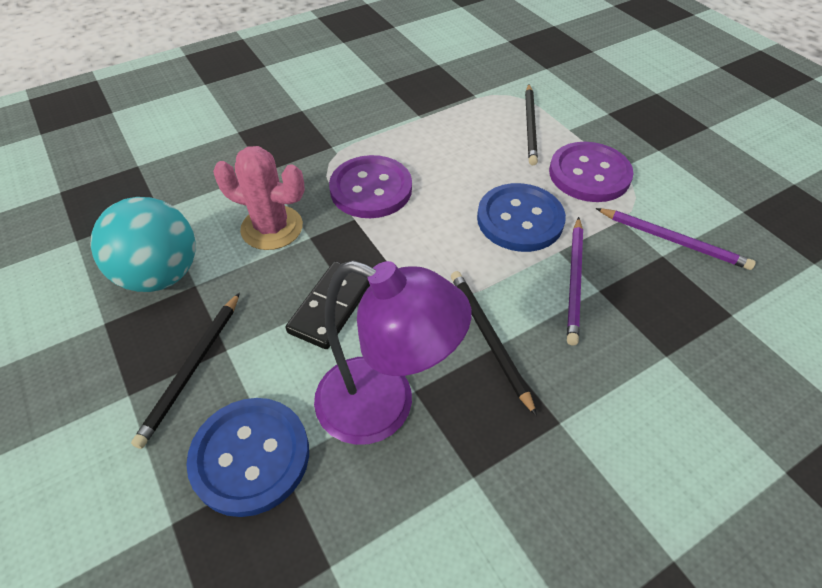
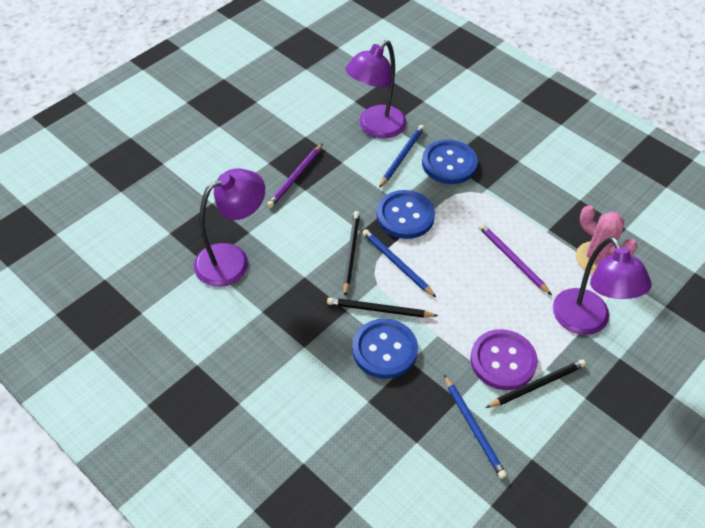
black domino: 1 -> 0
blue button: 2 -> 3
blue pencil: 0 -> 3
purple button: 2 -> 1
purple lamp: 1 -> 3
turquoise ball: 1 -> 0

